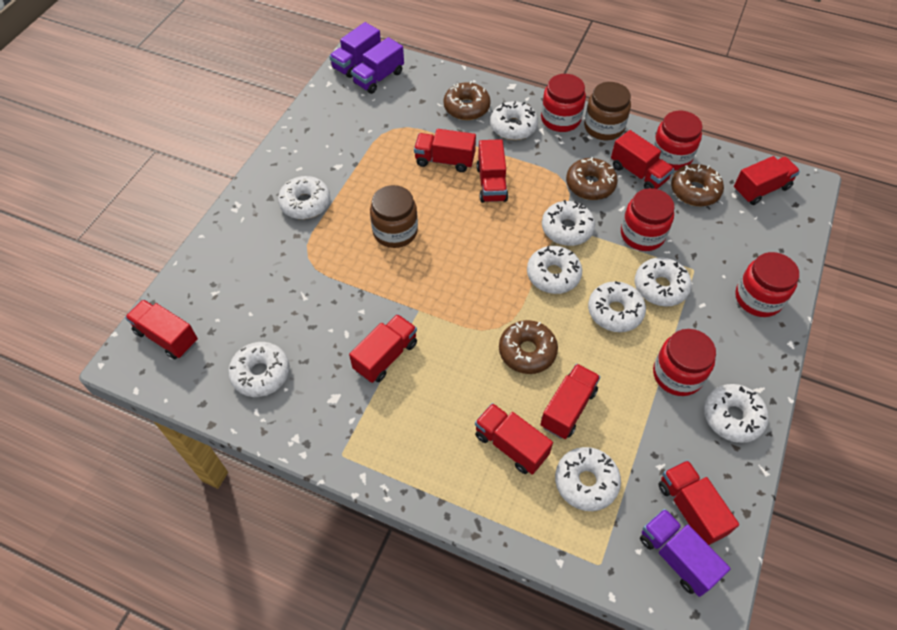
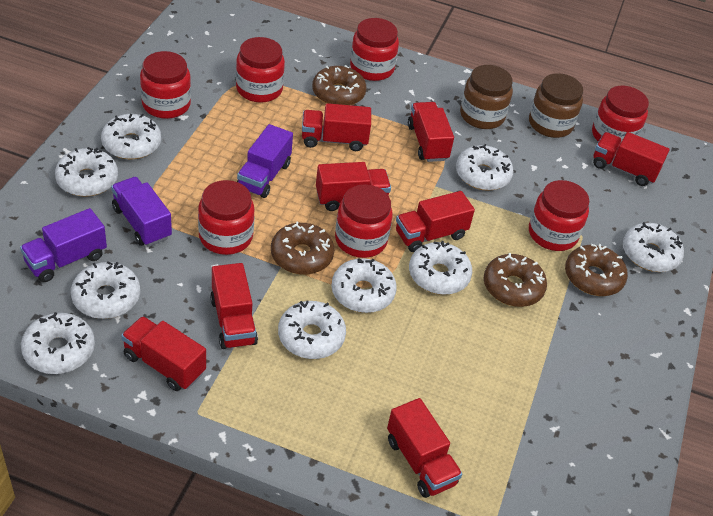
red jar: 5 -> 7
red truck: 9 -> 8

